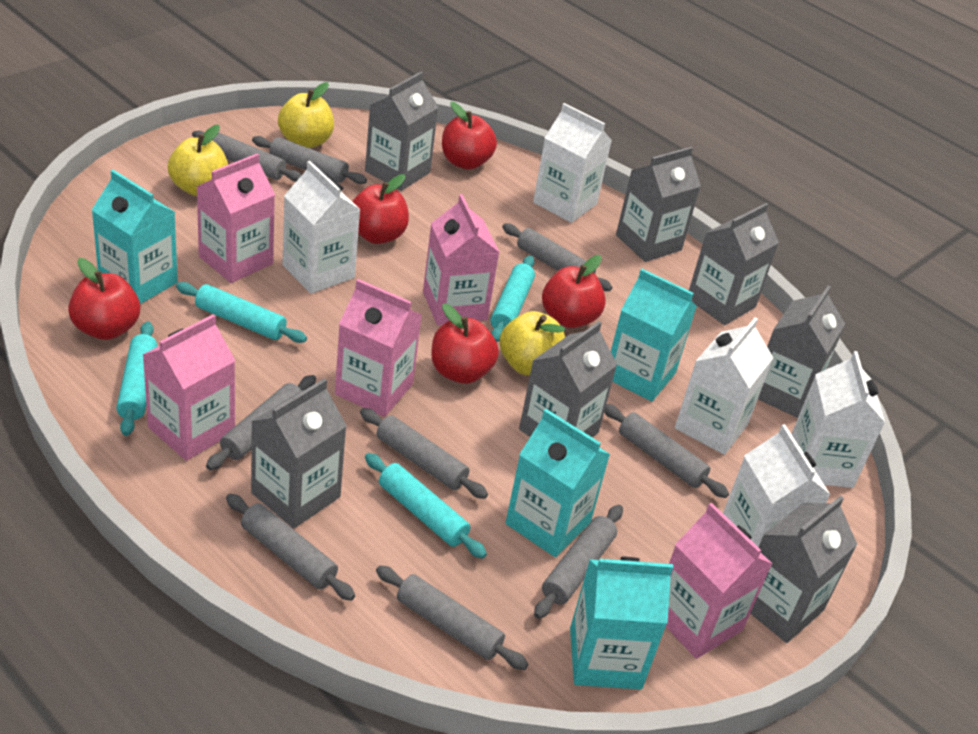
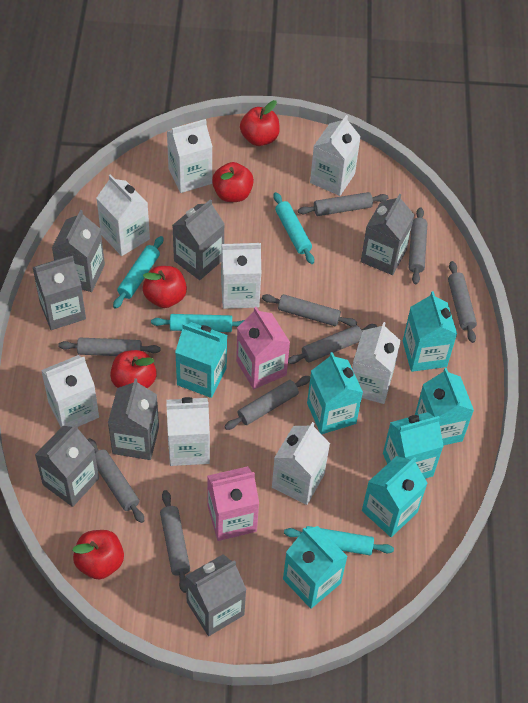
pink carton: 5 -> 2
turquoise carton: 4 -> 7
white carton: 5 -> 8
yellow apple: 3 -> 0

